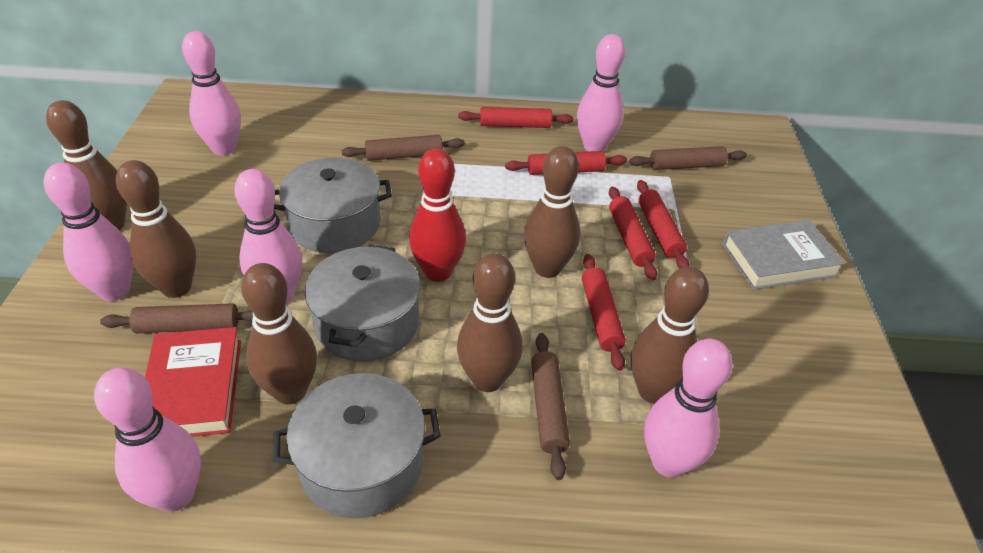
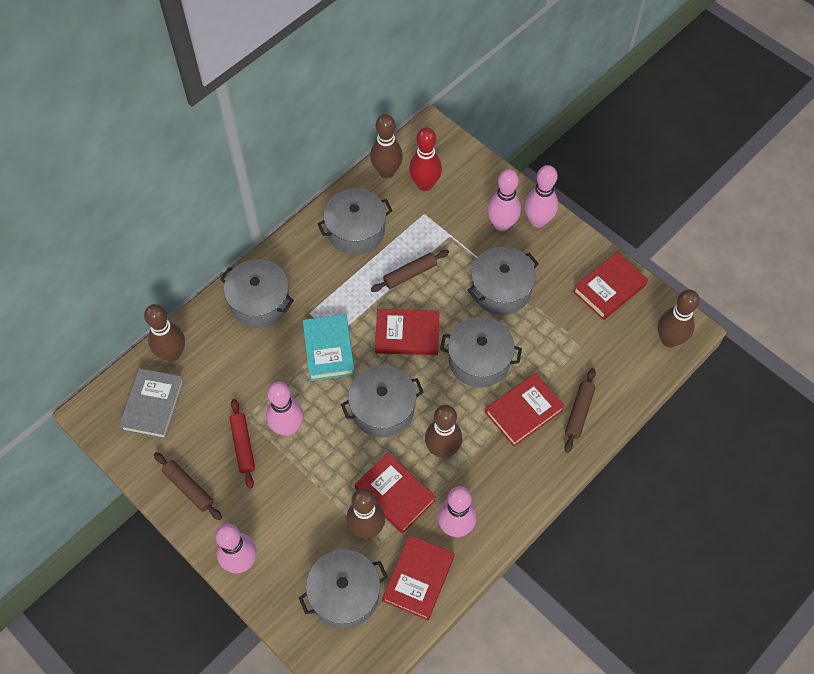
brown bowling pin: 6 -> 5
brown rolling pin: 4 -> 3
grey pot: 3 -> 6
pink bowling pin: 6 -> 5
red book: 1 -> 5
red rolling pin: 5 -> 1
turquoise book: 0 -> 1

